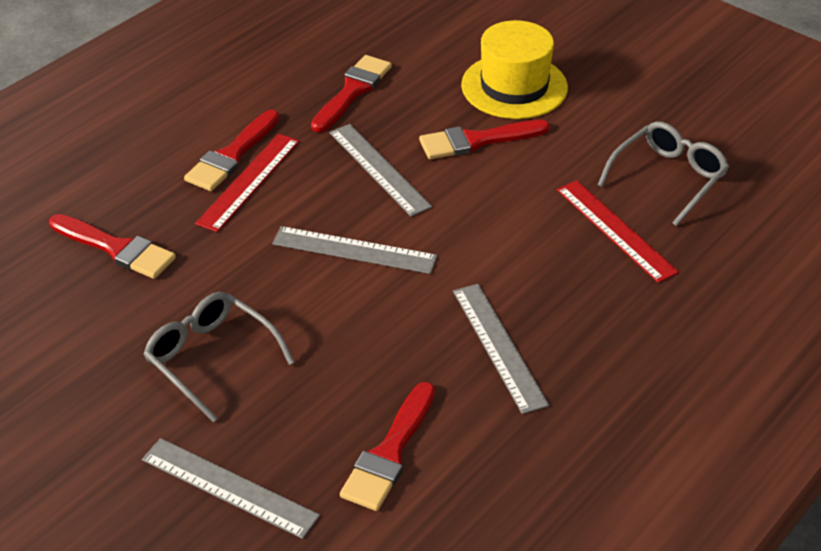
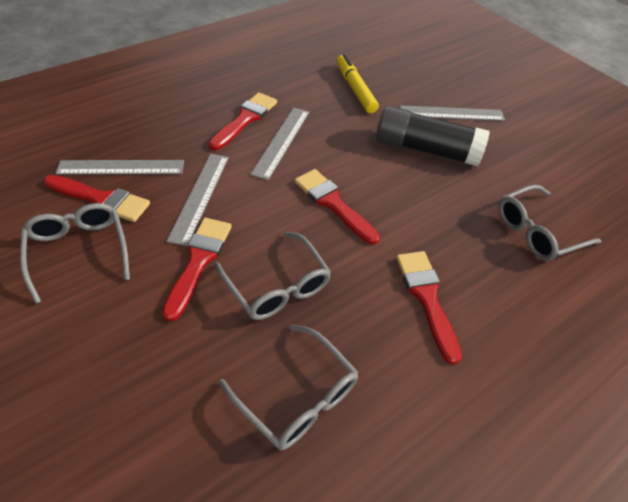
black glue stick: 0 -> 1
grey glasses: 2 -> 4
red ruler: 2 -> 0
yellow hat: 1 -> 0
yellow marker: 0 -> 1

